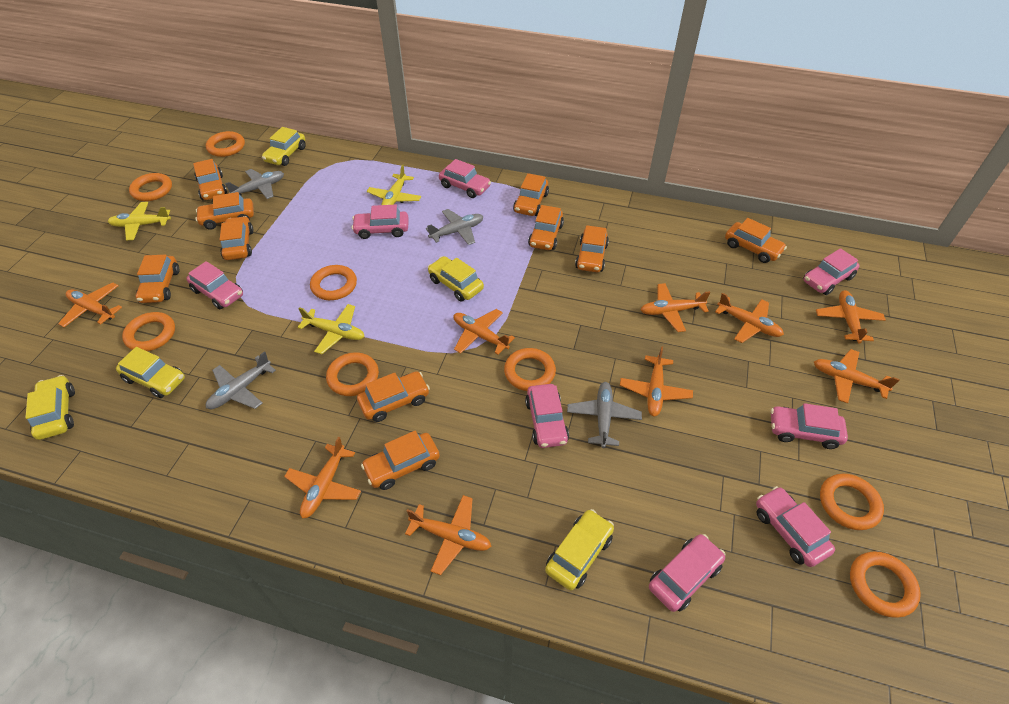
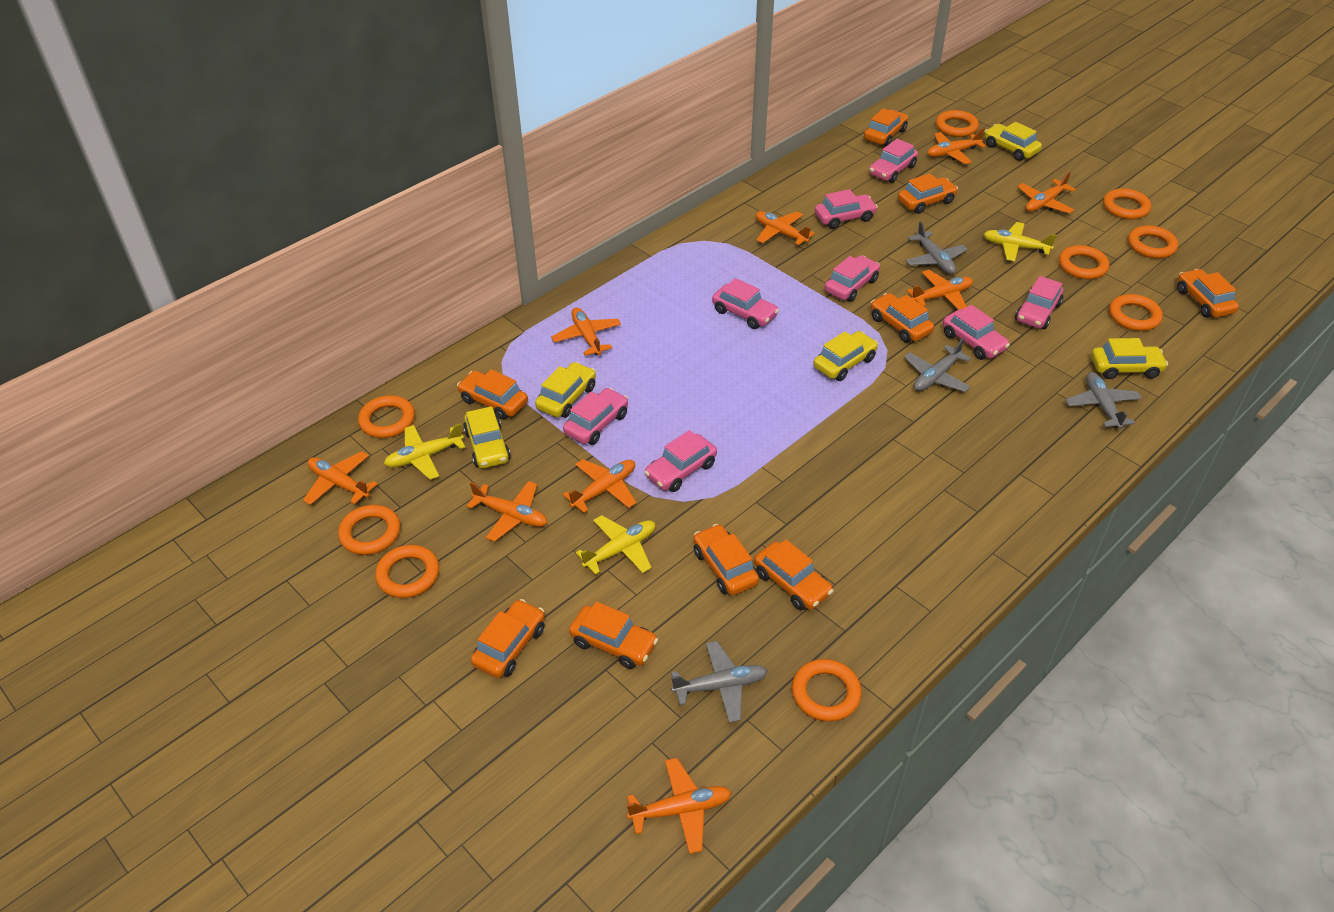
orange car: 10 -> 9
orange ring: 8 -> 9

